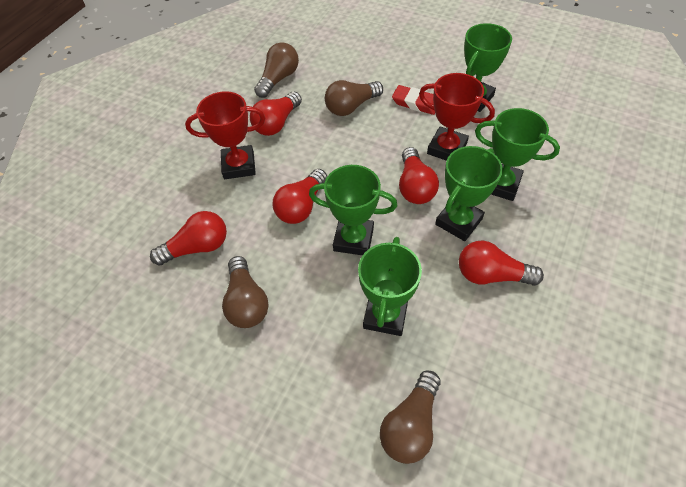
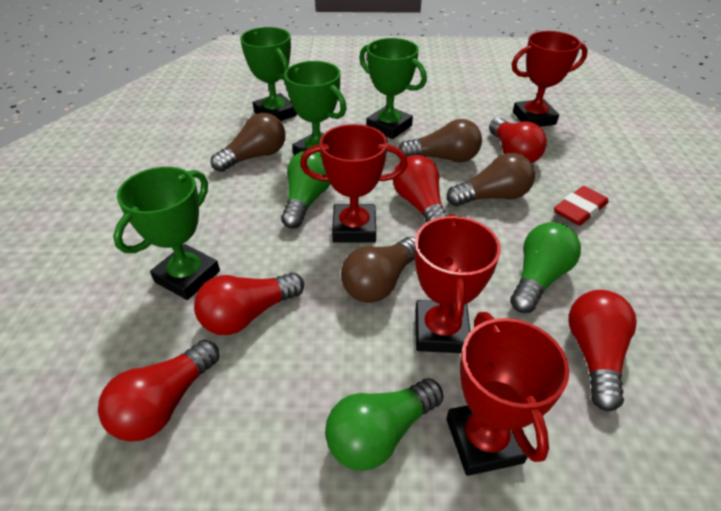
green light bulb: 0 -> 3
green trophy: 5 -> 4
red trophy: 2 -> 4

